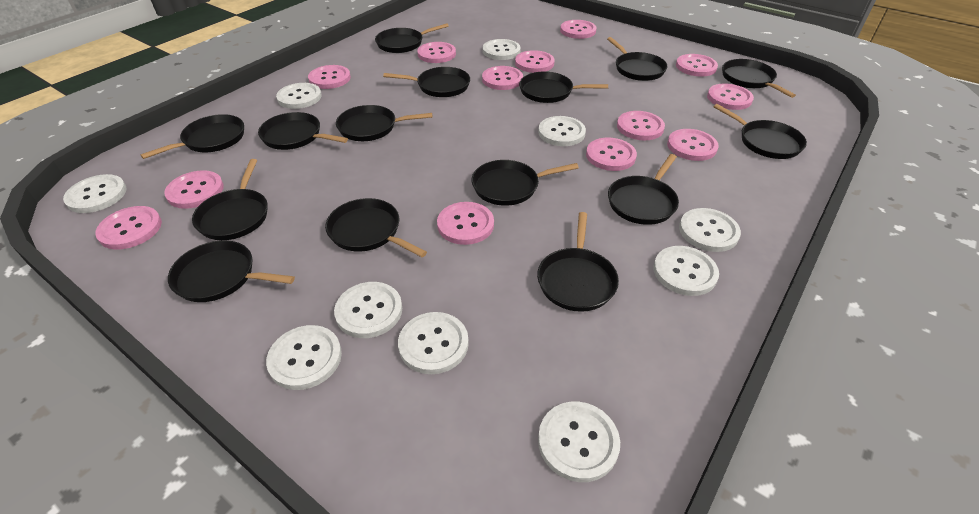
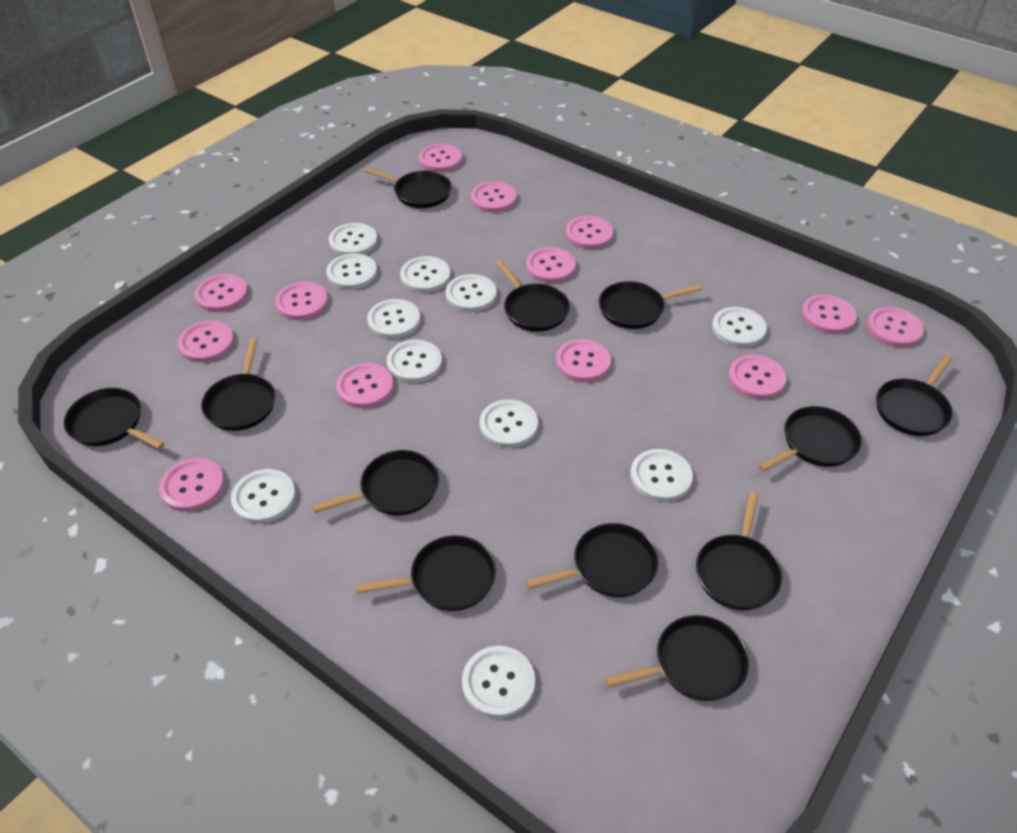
black pan: 15 -> 12
white button: 10 -> 11

